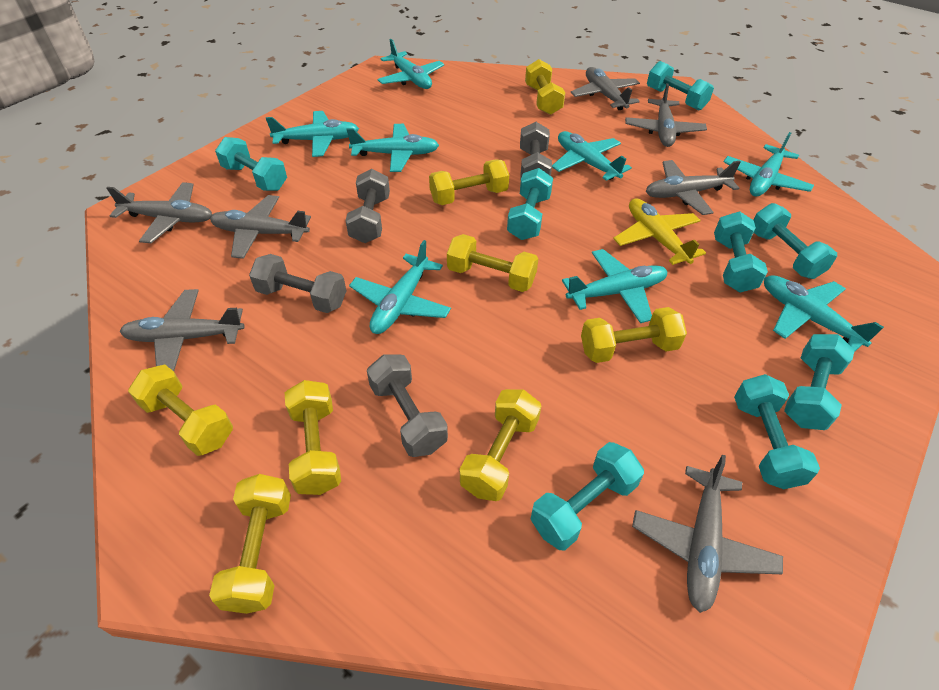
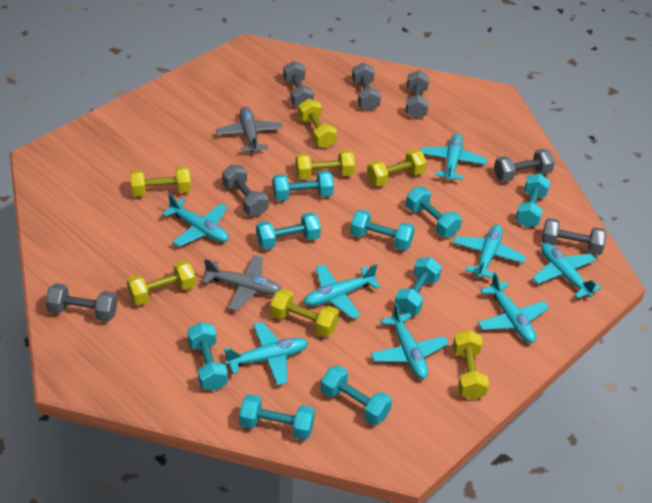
grey dumbbell: 4 -> 7
grey plane: 7 -> 2
turquoise dumbbell: 8 -> 9
yellow dumbbell: 8 -> 7
yellow plane: 1 -> 0

